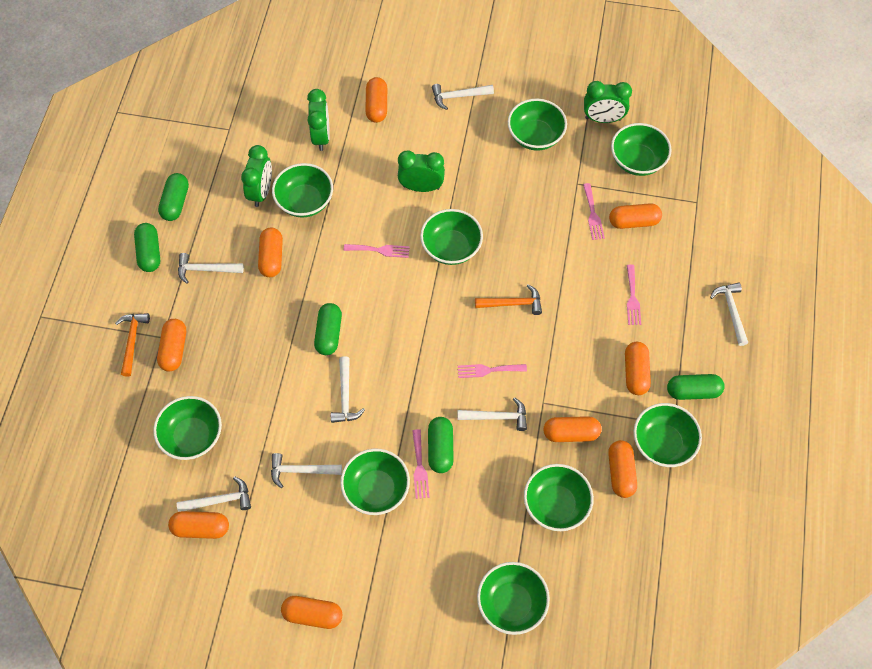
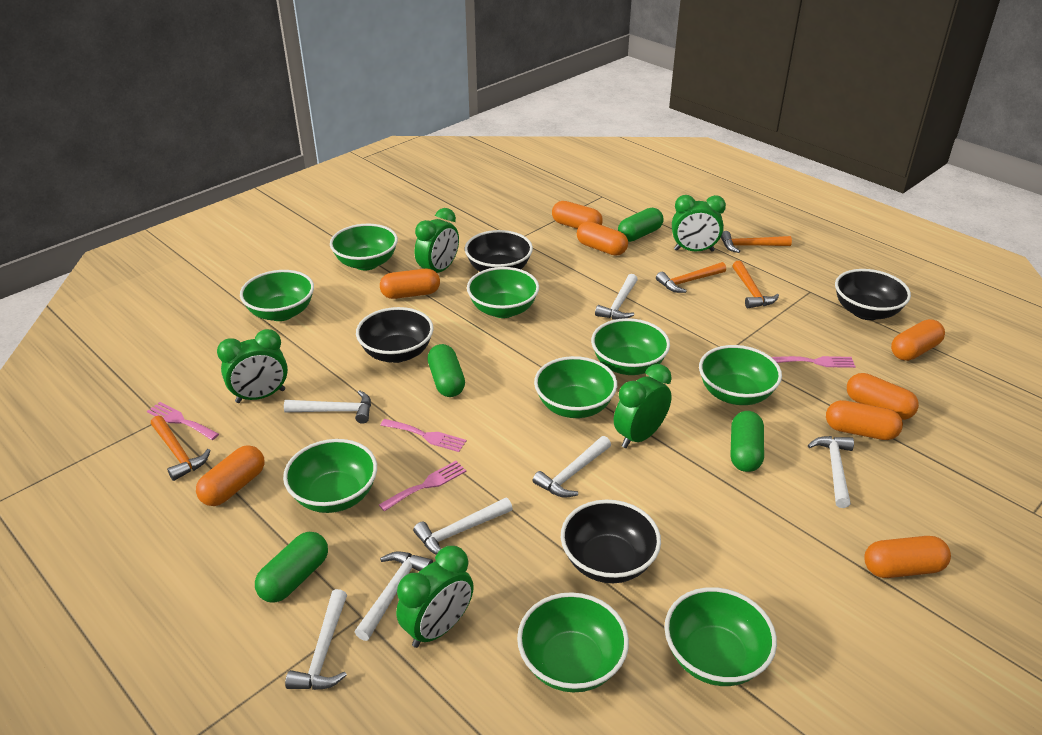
black bowl: 0 -> 4
green capsule: 5 -> 4
green clock: 4 -> 5
orange capsule: 9 -> 8
orange hammer: 2 -> 4
pink fork: 5 -> 4

